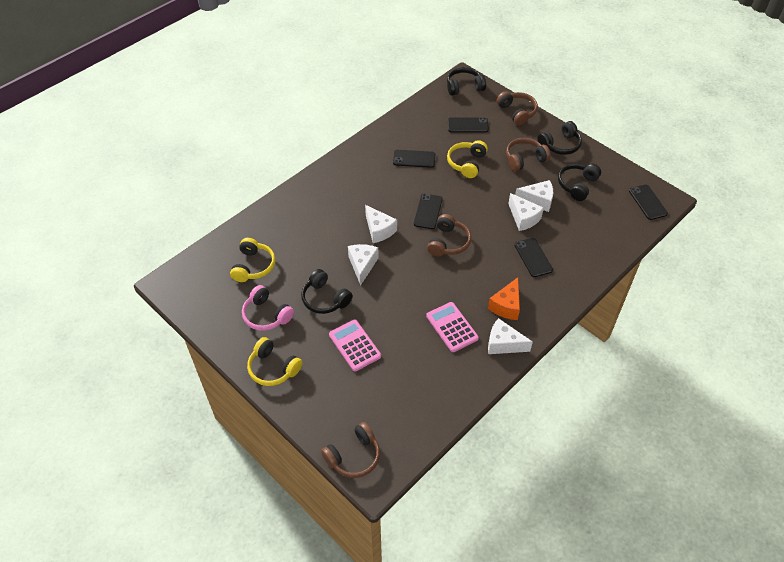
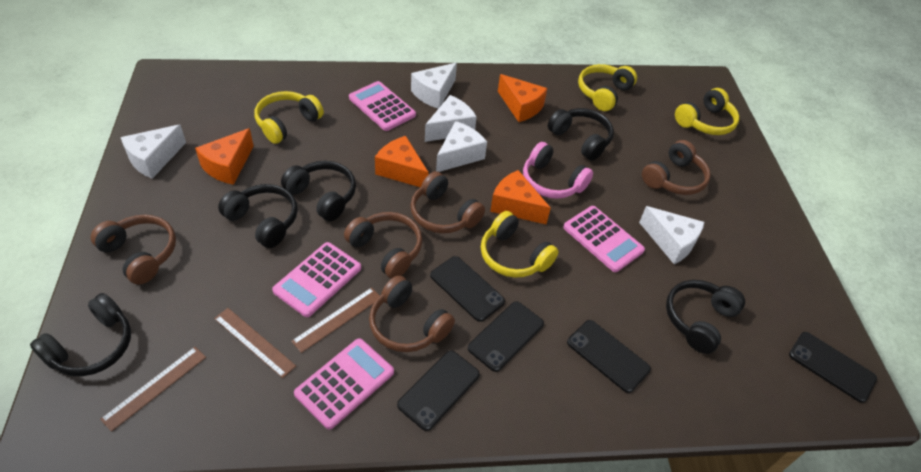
black headphones: 4 -> 5
brown headphones: 4 -> 5
brown ruler: 0 -> 3
orange cheese: 1 -> 4
pink calculator: 2 -> 4
yellow headphones: 3 -> 4

